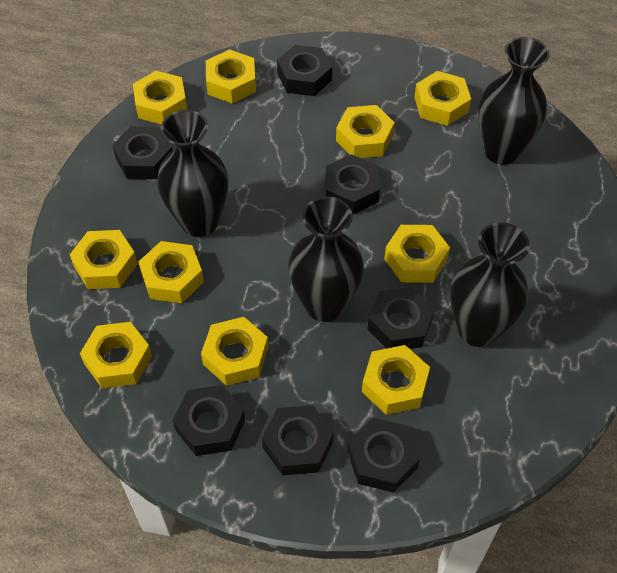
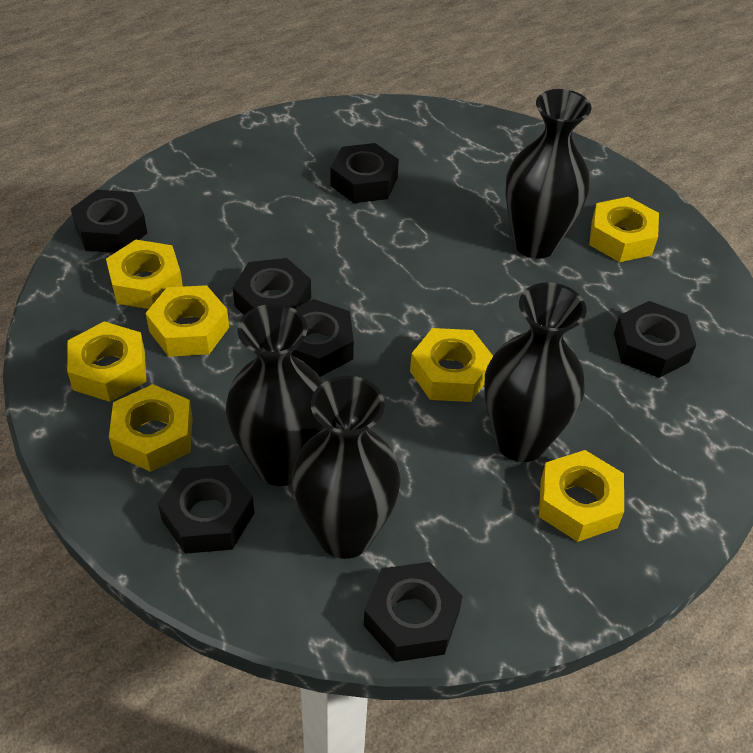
yellow nut: 10 -> 7

